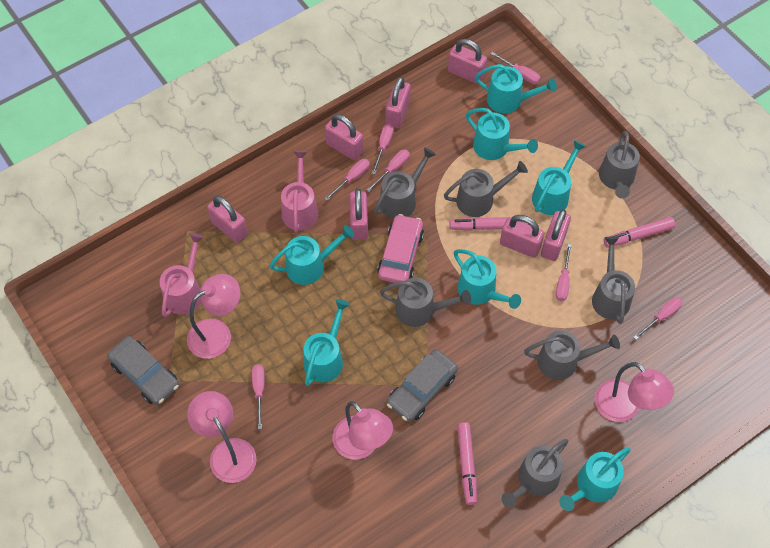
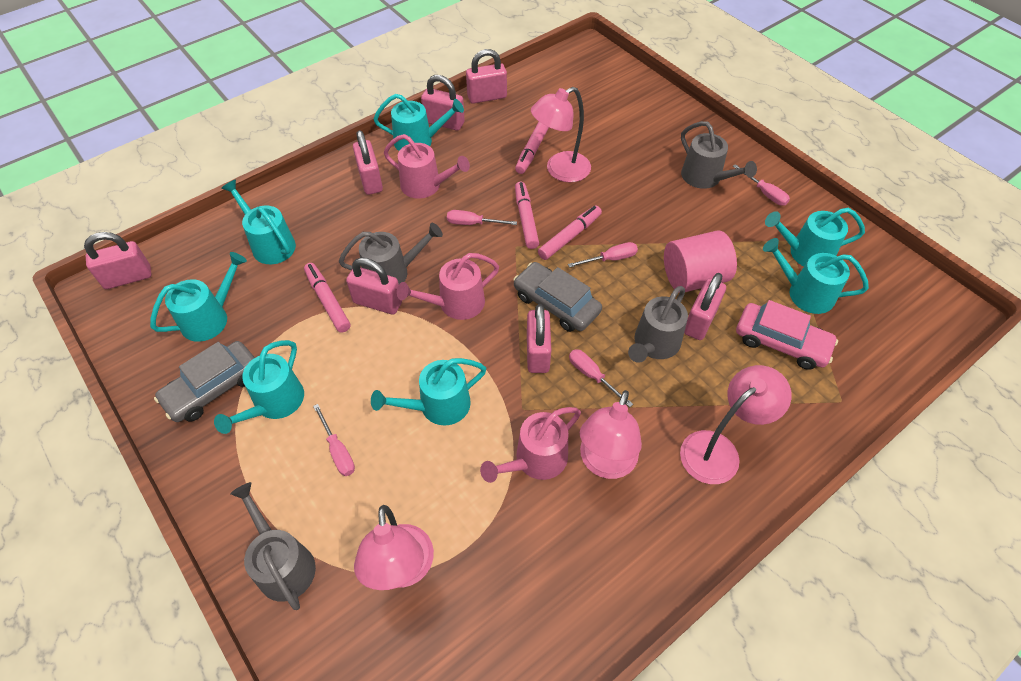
grey watering can: 7 -> 4
pink cylinder: 0 -> 1
pink marker: 3 -> 4
pink screwdriver: 7 -> 5
pink watering can: 2 -> 3

